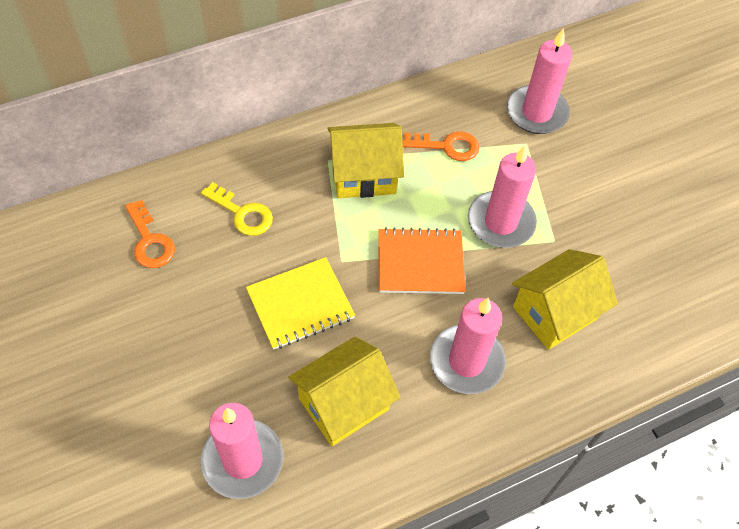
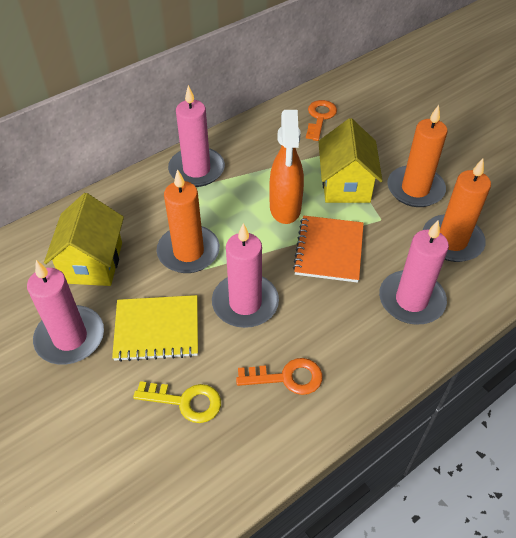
orange candle: 0 -> 3
orange spray bottle: 0 -> 1
yellow house: 3 -> 2

